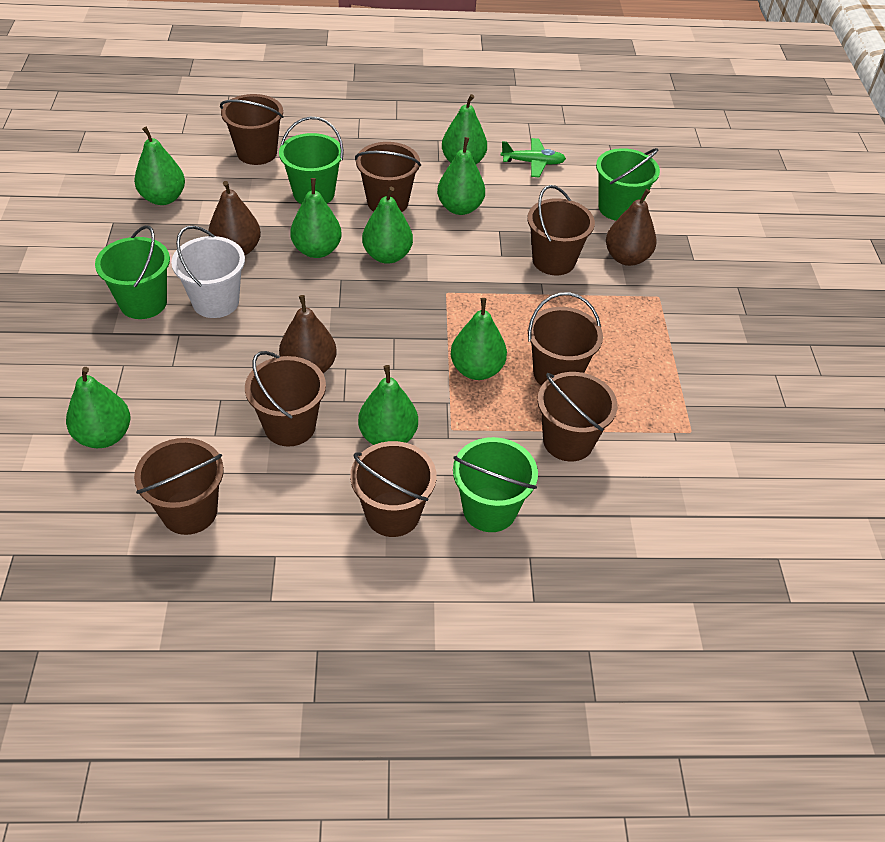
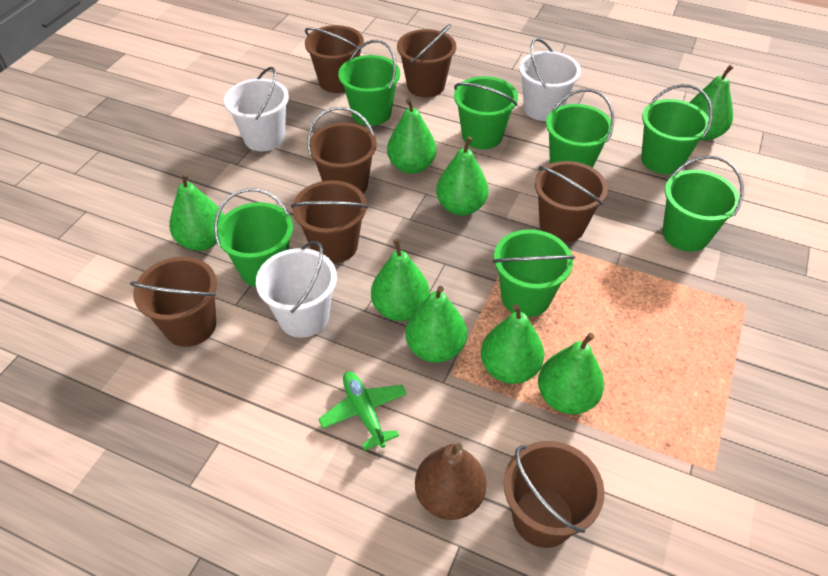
brown bucket: 8 -> 7
brown pear: 3 -> 1
green bucket: 4 -> 7
white bucket: 1 -> 3

